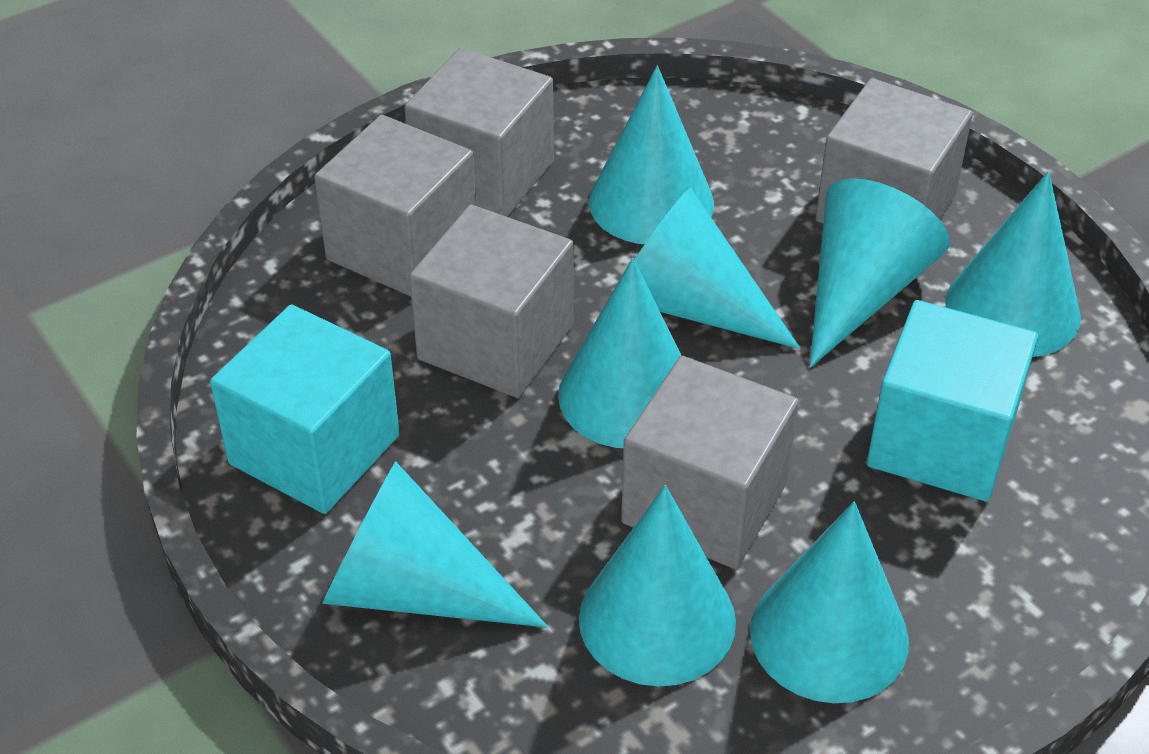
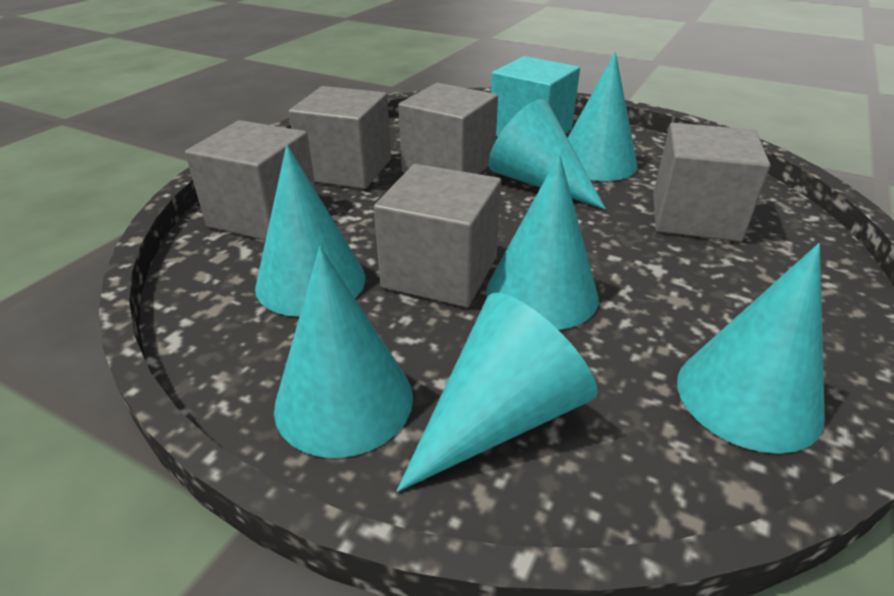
turquoise cone: 8 -> 7
turquoise cube: 2 -> 1

